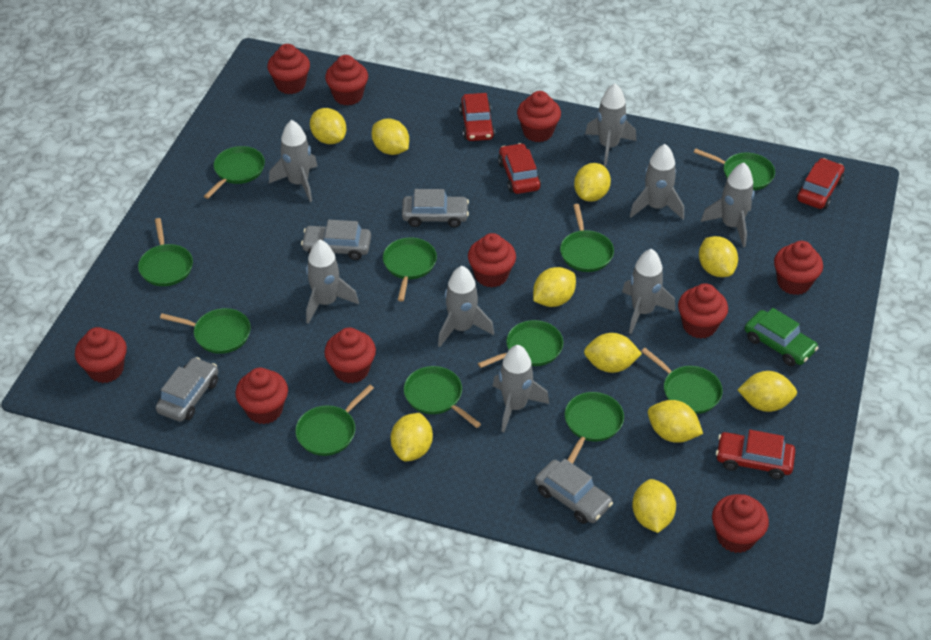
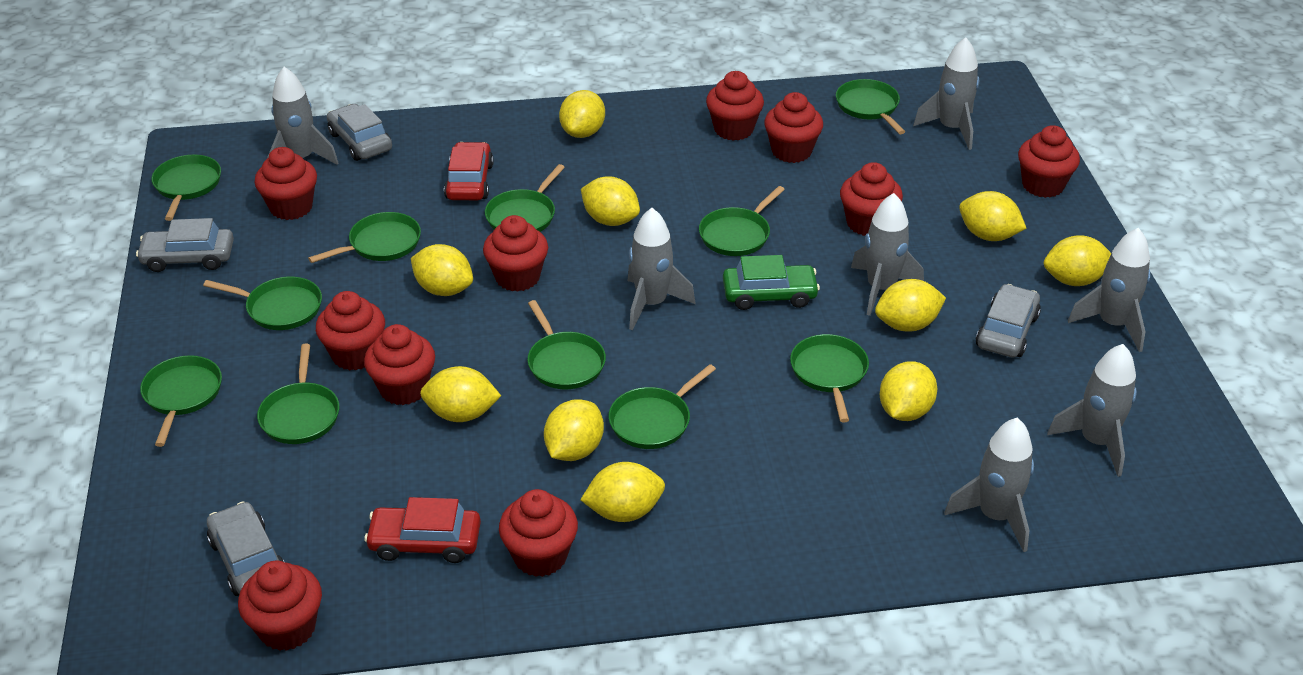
grey rocket: 8 -> 7
red car: 4 -> 2

